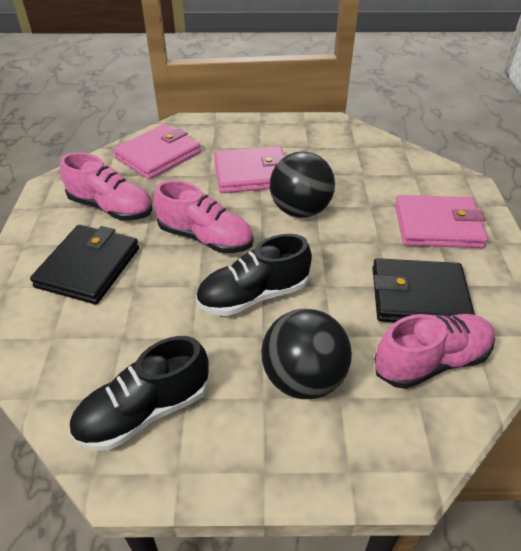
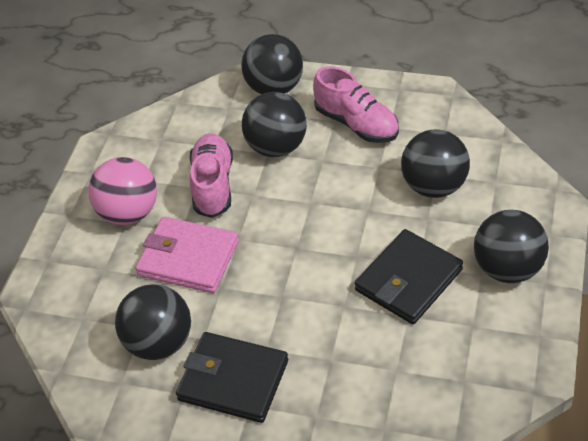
black ball: 2 -> 5
black shoe: 2 -> 0
pink ball: 0 -> 1
pink shoe: 3 -> 2
pink wallet: 3 -> 1

